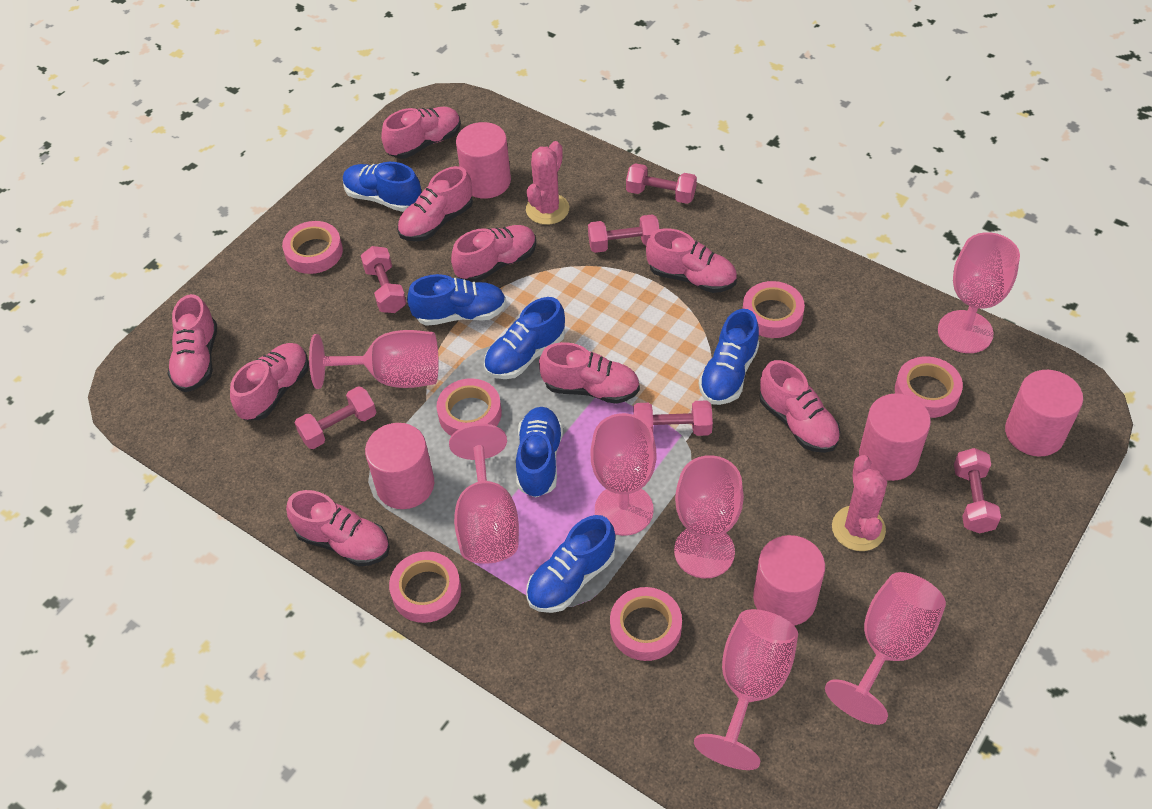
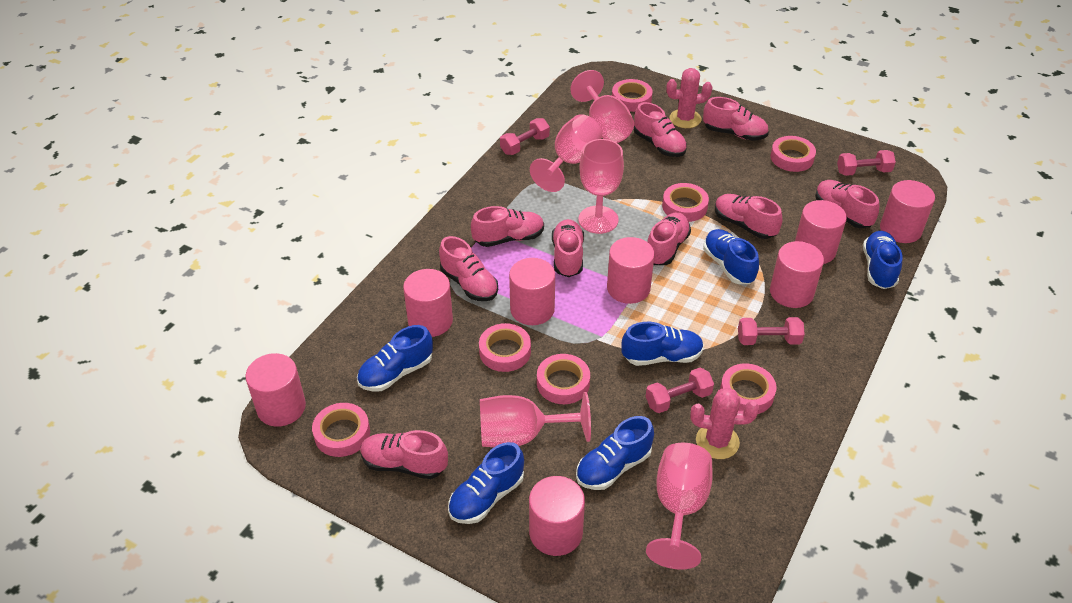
pink cylinder: 5 -> 8
pink dumbbell: 6 -> 4
pink goblet: 7 -> 5
pink tape: 6 -> 7

